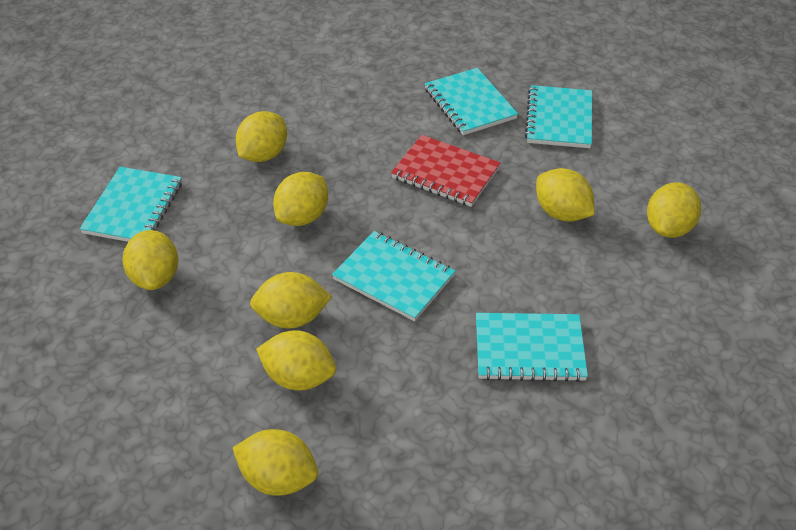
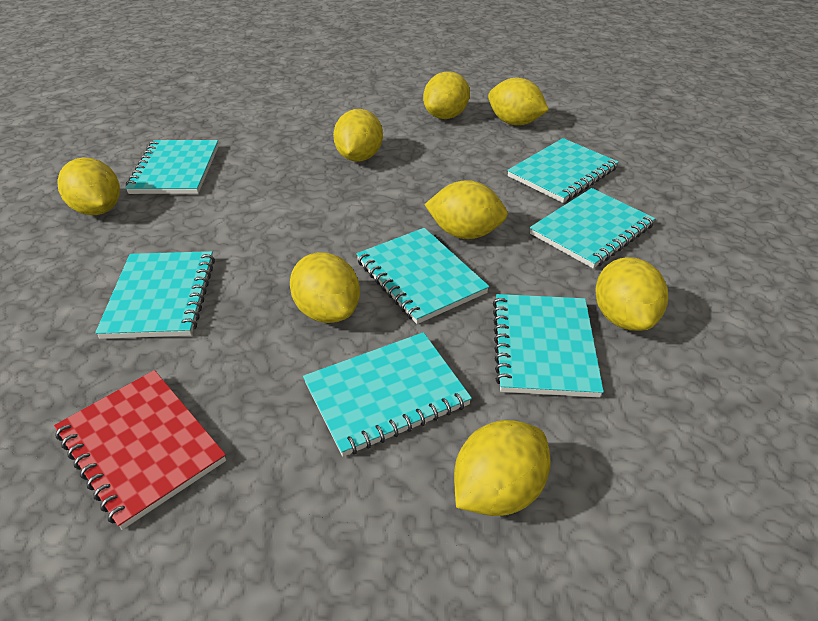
turquoise notebook: 5 -> 7

